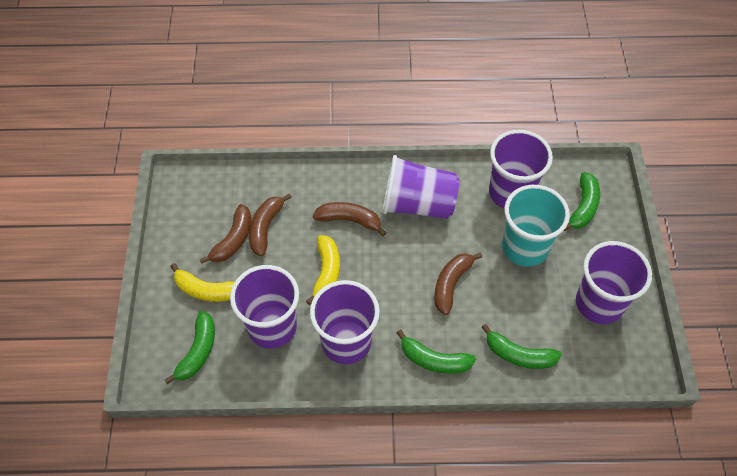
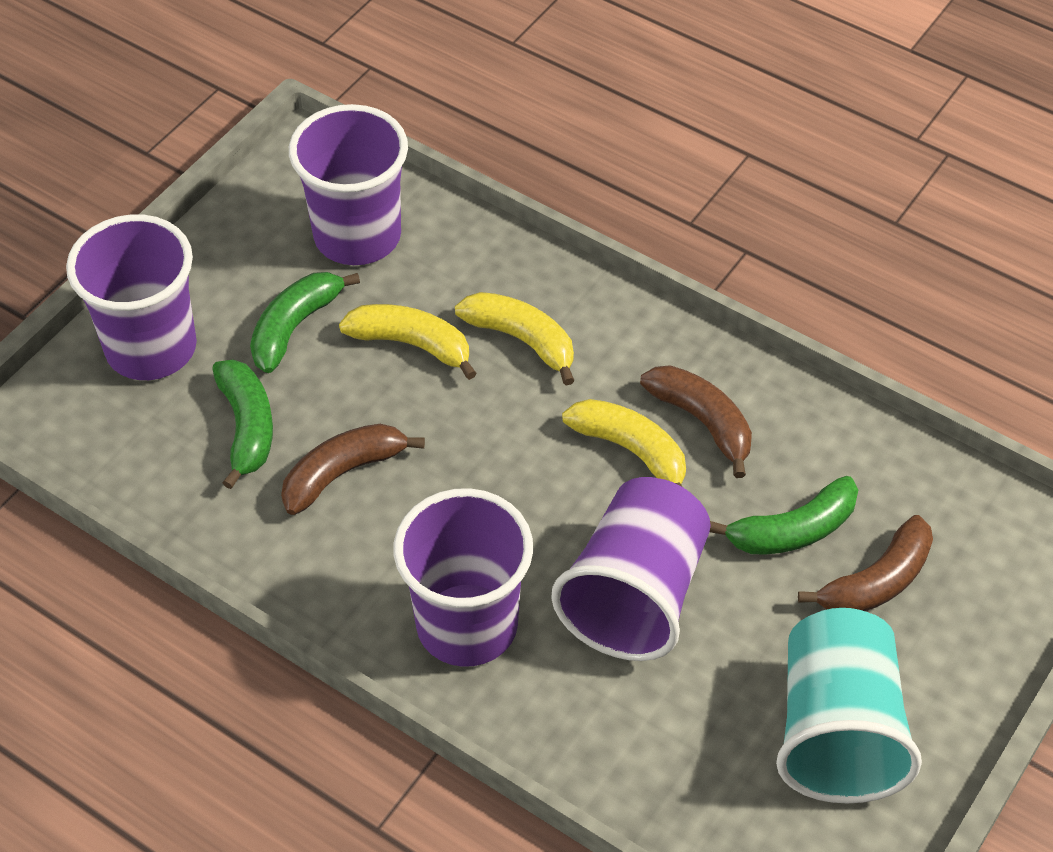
brown banana: 4 -> 3
green banana: 4 -> 3
purple cup: 5 -> 4
yellow banana: 2 -> 3

